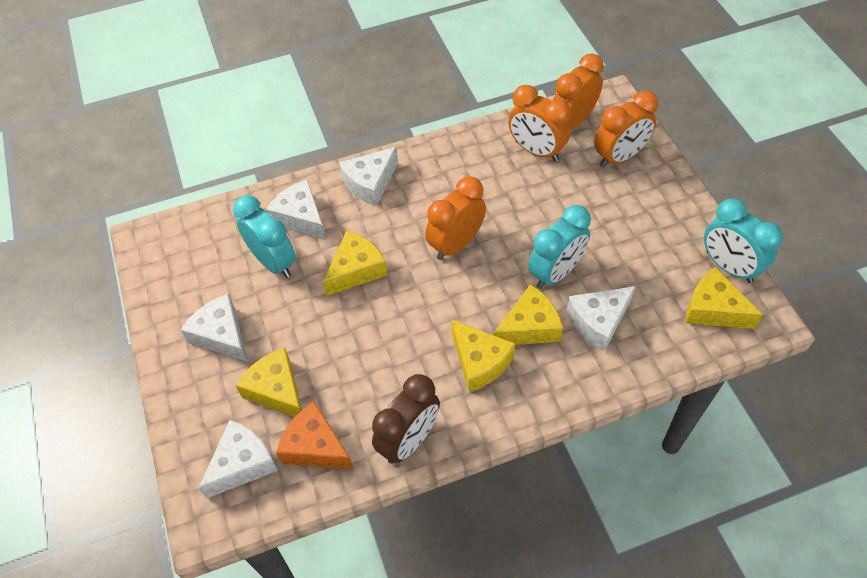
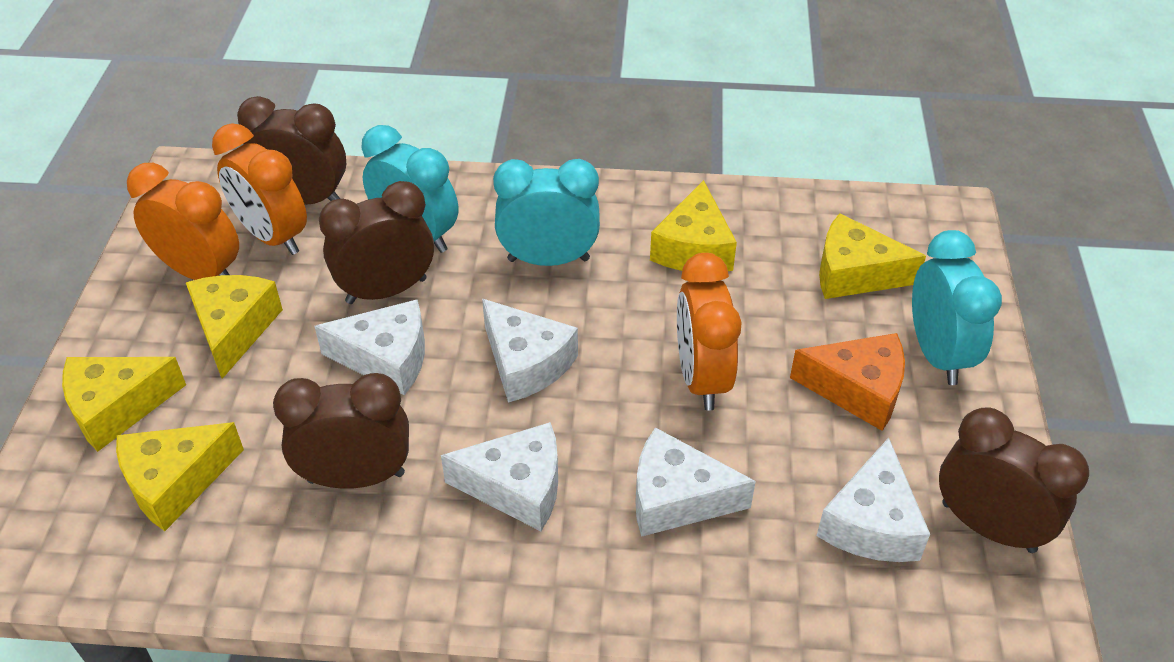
brown clock: 1 -> 4
orange clock: 4 -> 3

